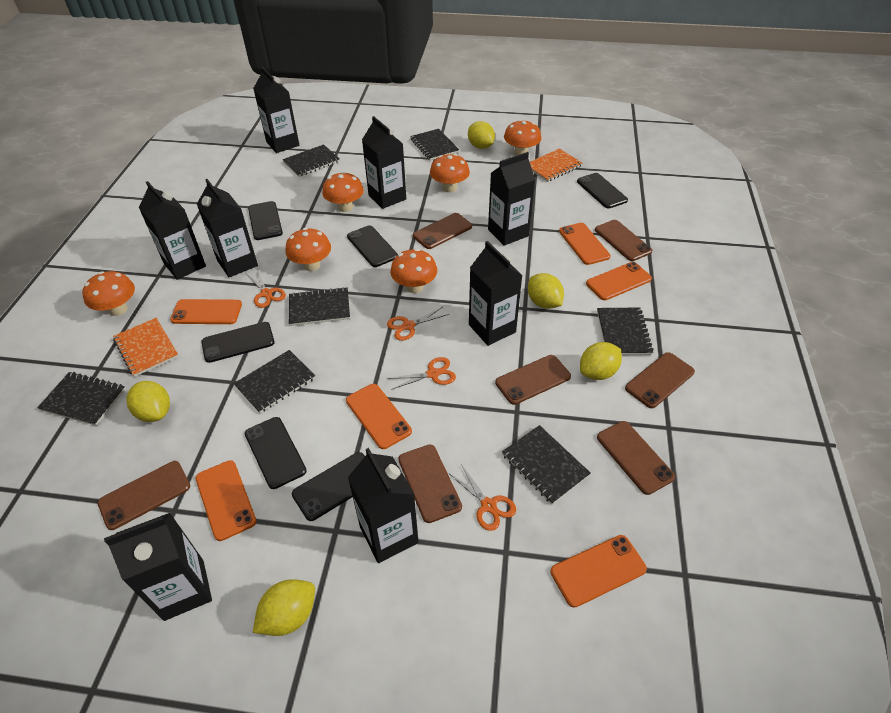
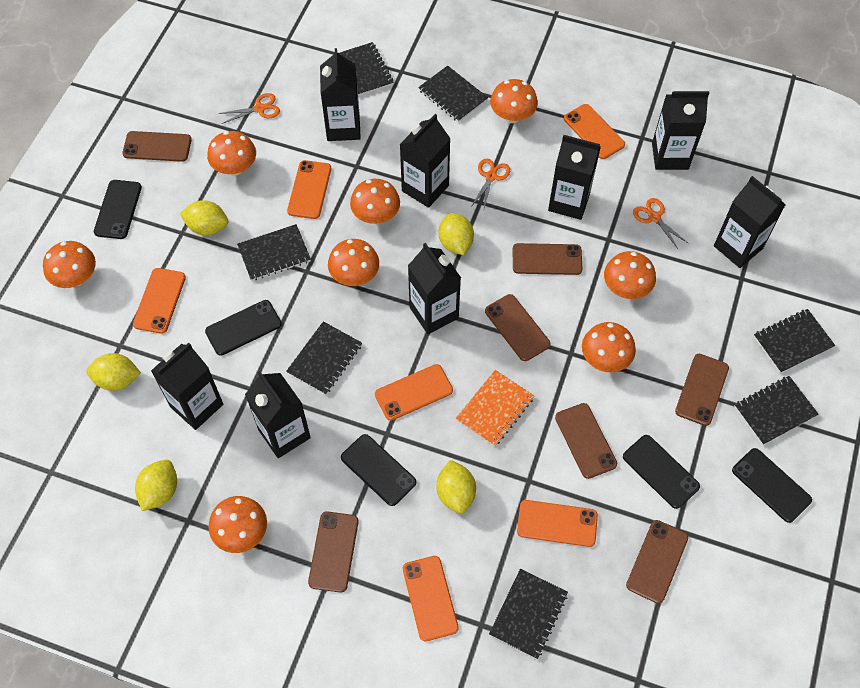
black phone: 6 -> 5
orange mushroom: 6 -> 8
orange notebook: 2 -> 1
orange scissors: 4 -> 3

